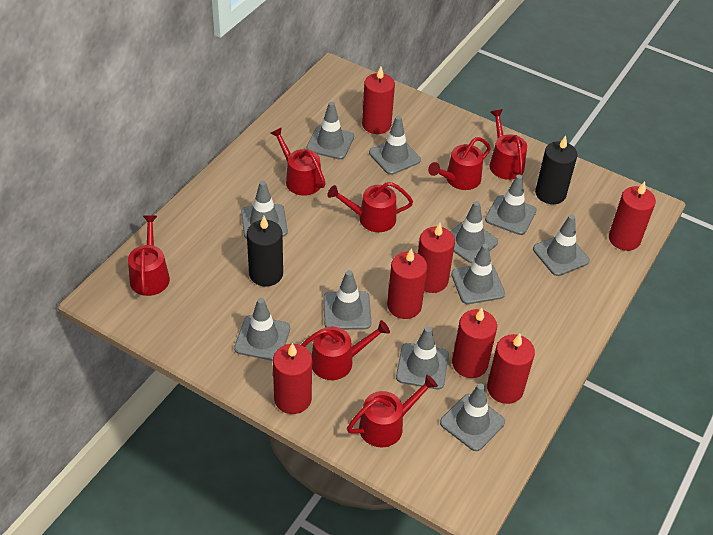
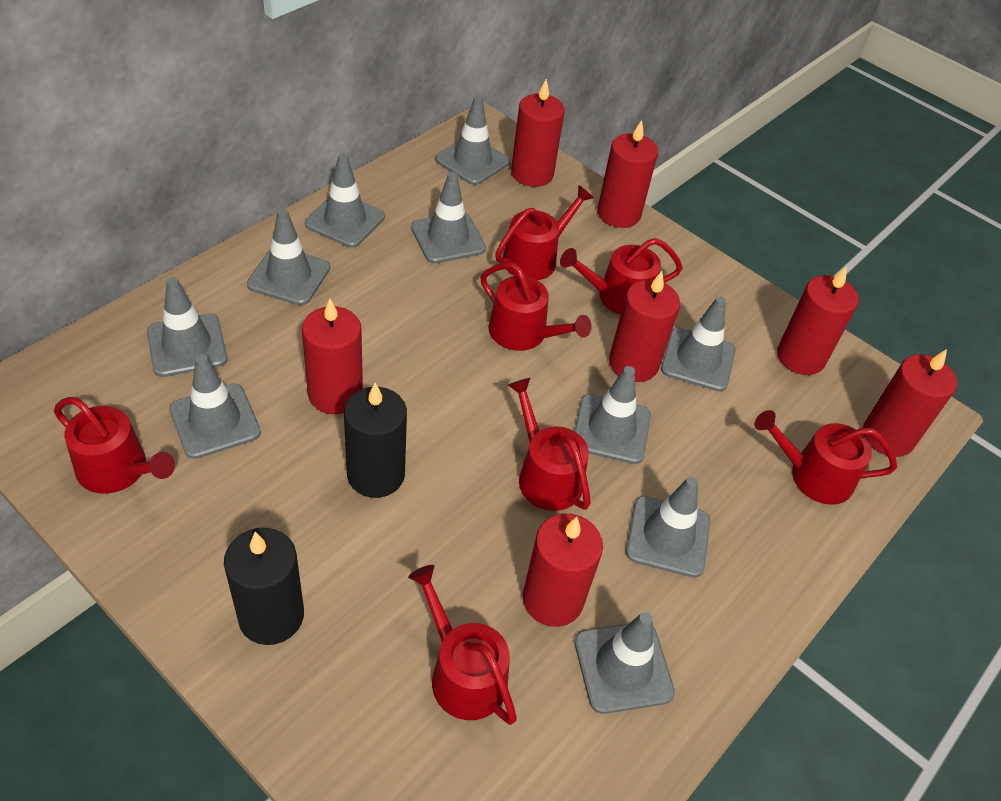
grey traffic cone: 11 -> 10

